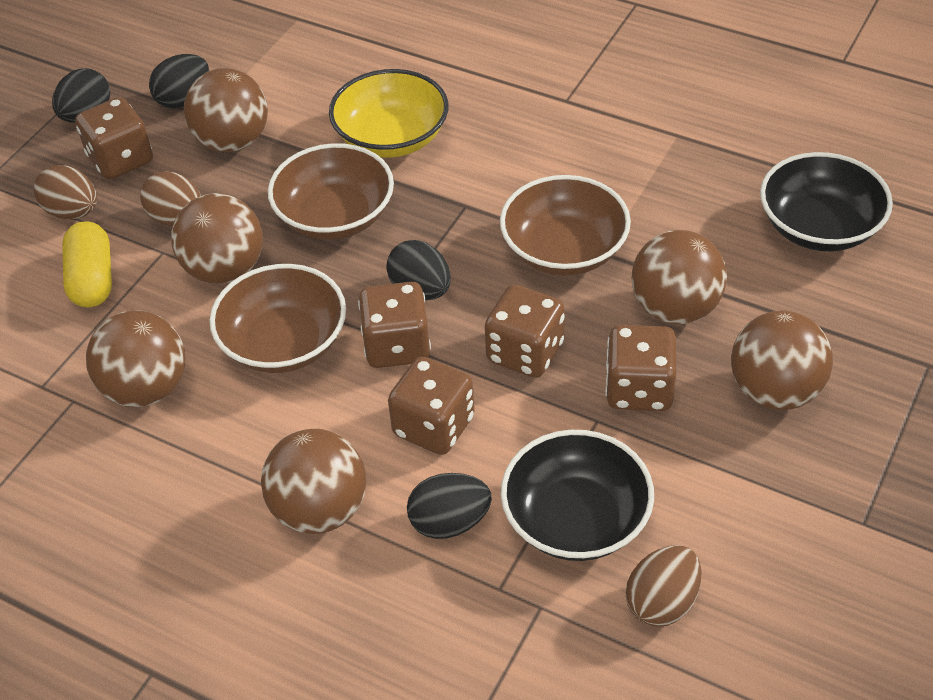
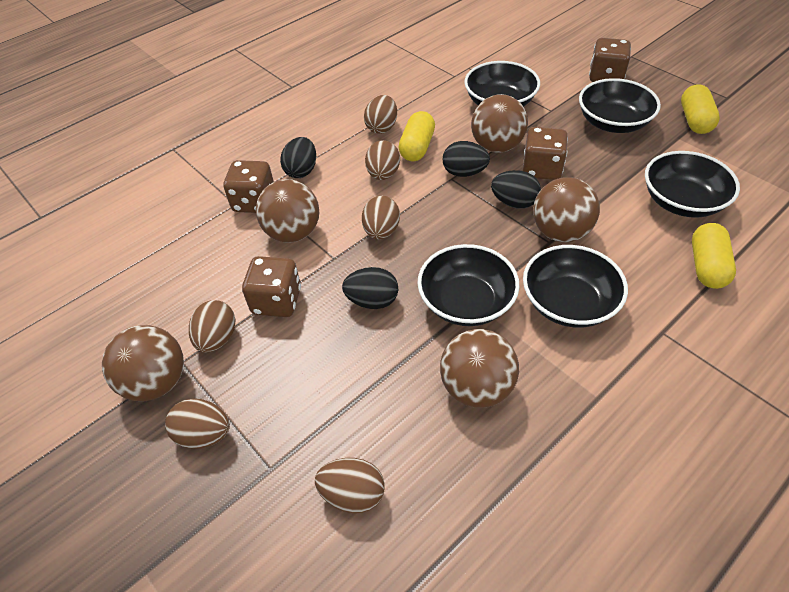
black bowl: 2 -> 5
brown ball: 6 -> 5
brown bowl: 3 -> 0
brown dice: 5 -> 4
brown egg: 3 -> 6
yellow bowl: 1 -> 0
yellow capsule: 1 -> 3

